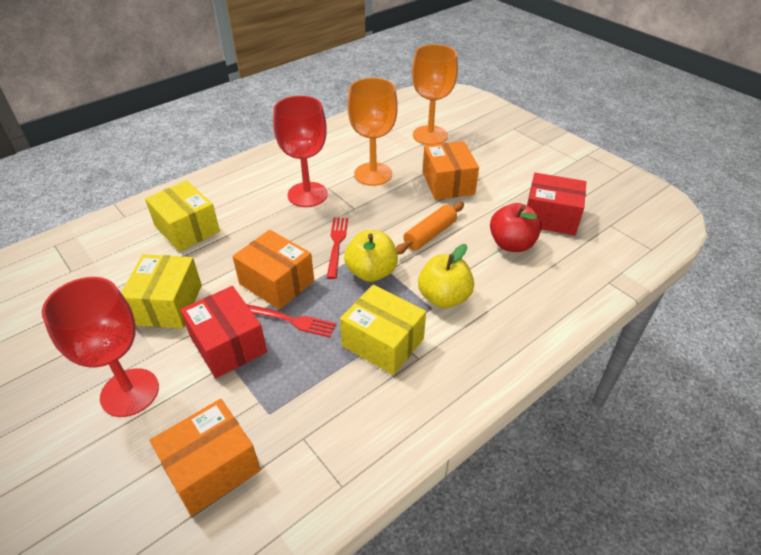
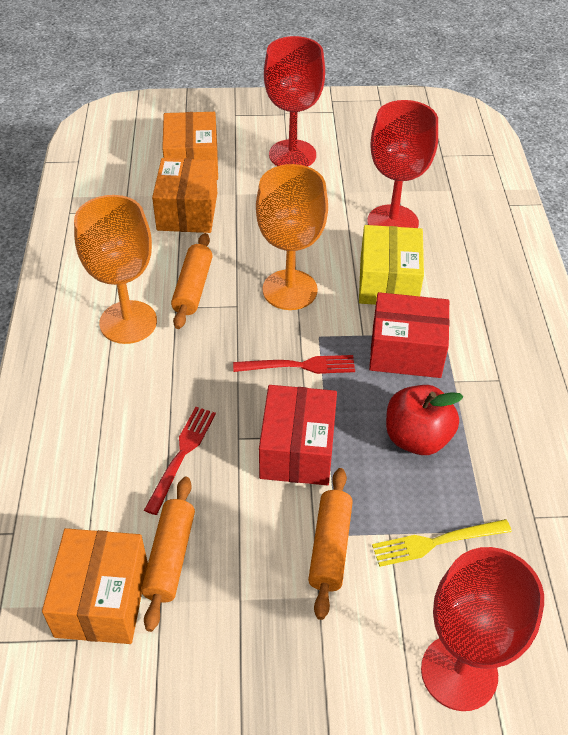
orange rolling pin: 1 -> 3
red goblet: 2 -> 3
yellow apple: 2 -> 0
yellow box: 3 -> 1
yellow fork: 0 -> 1

